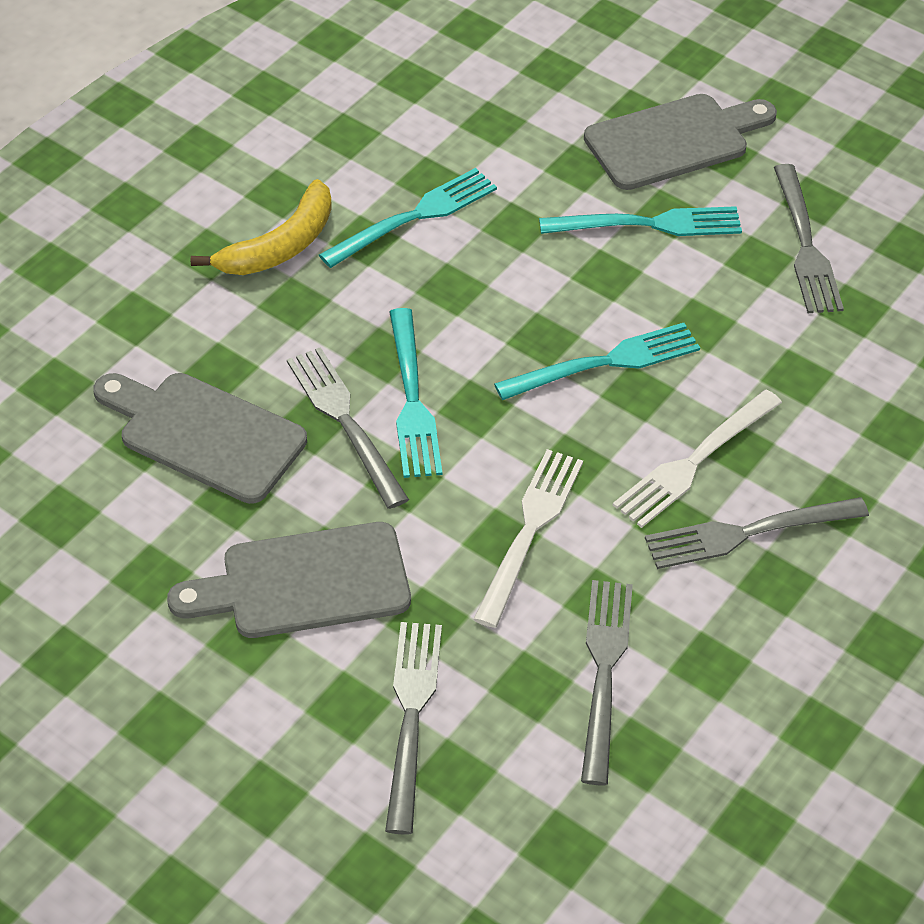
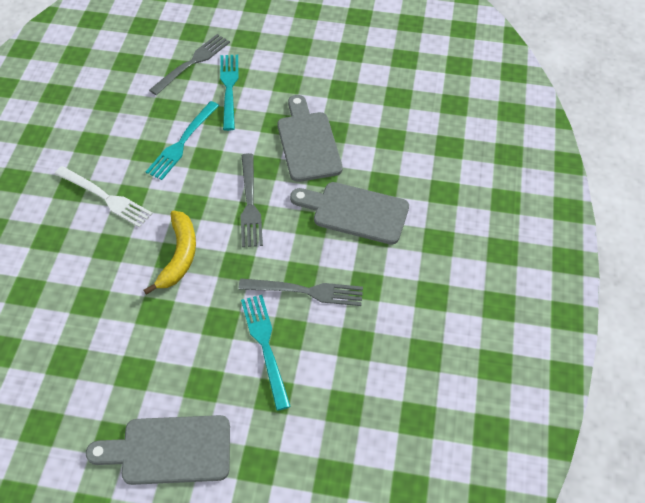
grey fork: 5 -> 3
turquoise fork: 4 -> 3
white fork: 2 -> 1

